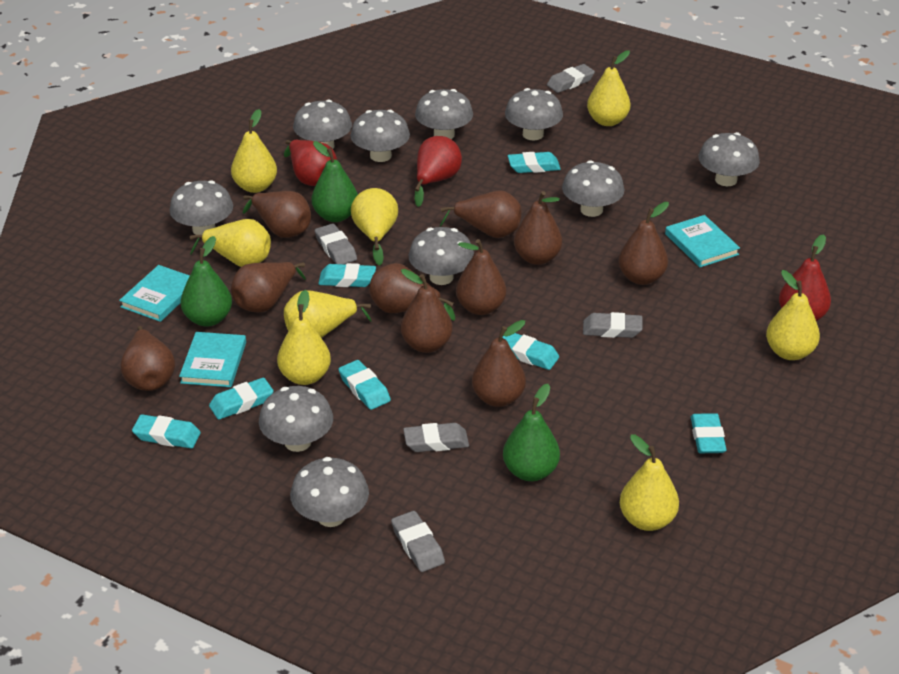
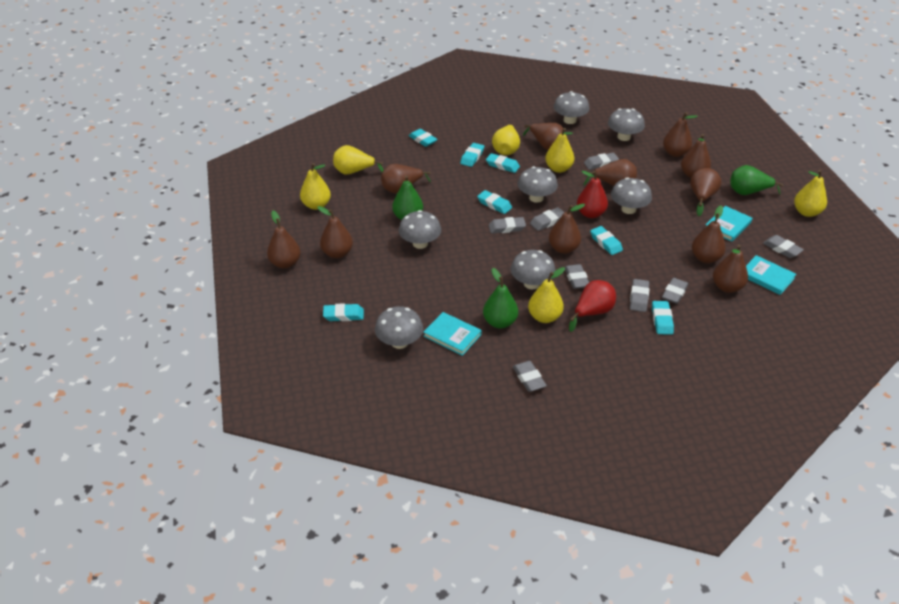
brown pear: 10 -> 11
grey eraser: 5 -> 8
grey mushroom: 10 -> 7
red pear: 3 -> 2
yellow pear: 8 -> 6

